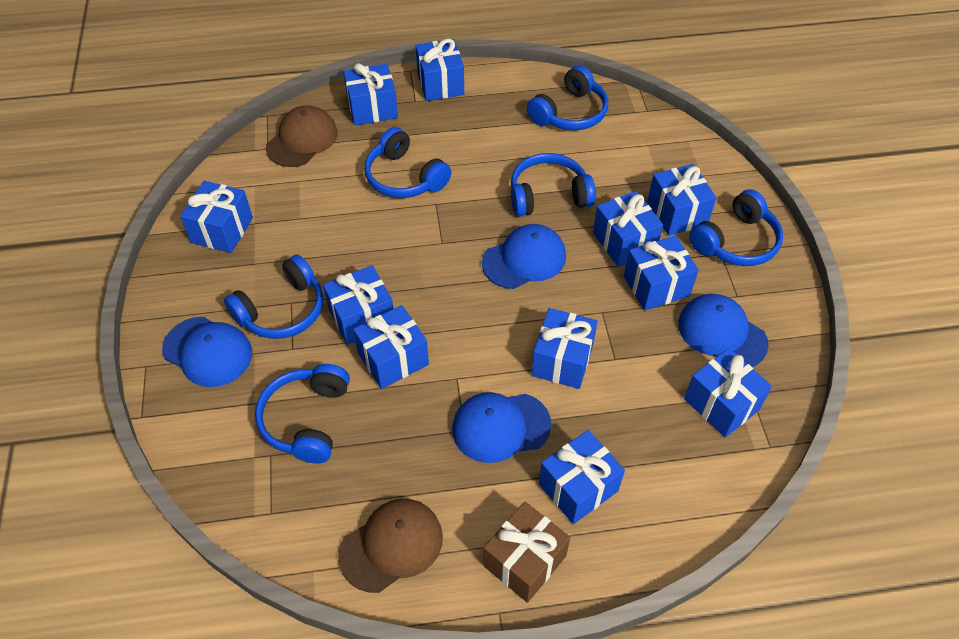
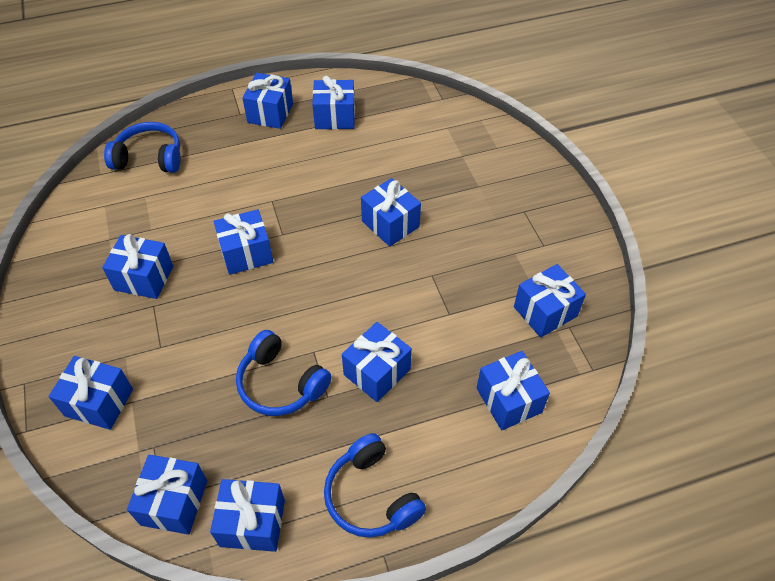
blue cap: 4 -> 0
blue headphones: 6 -> 3
brown cap: 2 -> 0
brown gift: 1 -> 0

